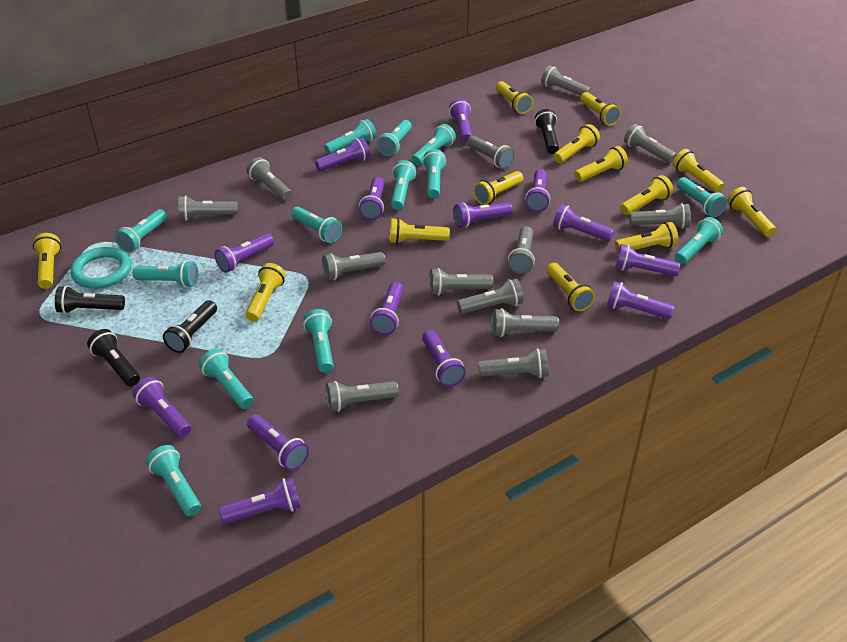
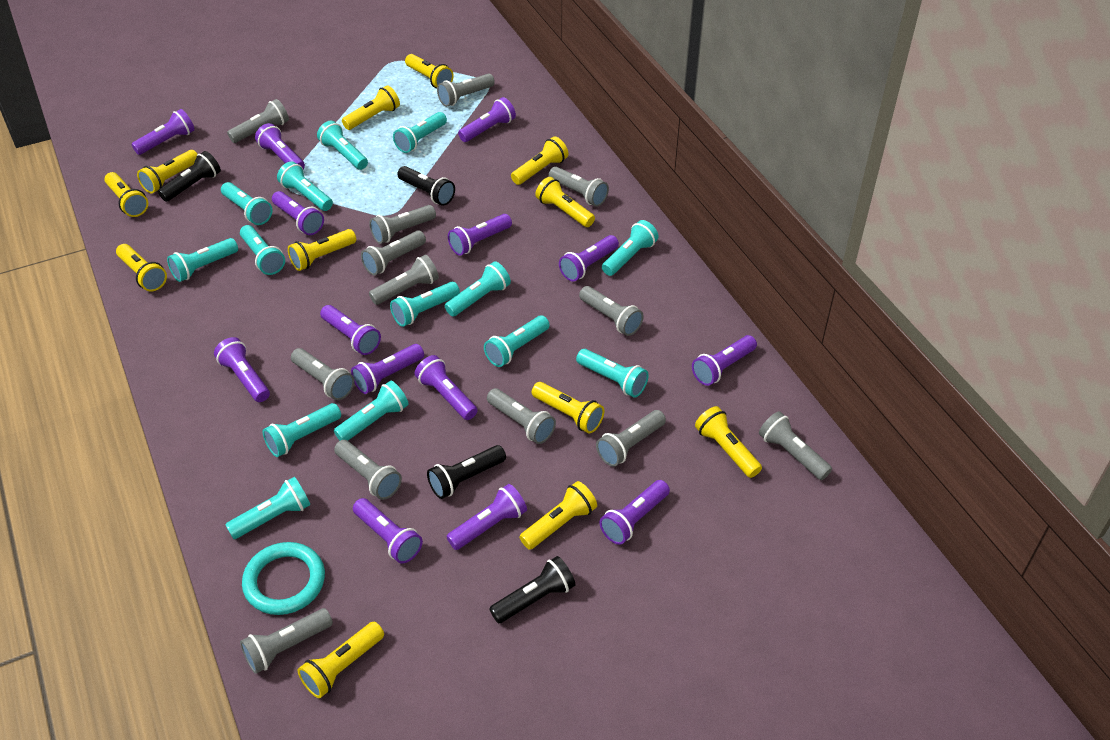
turquoise flashlight: 13 -> 14
yellow flashlight: 13 -> 12

